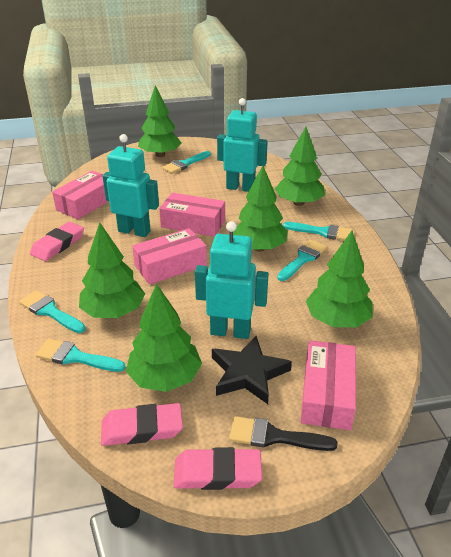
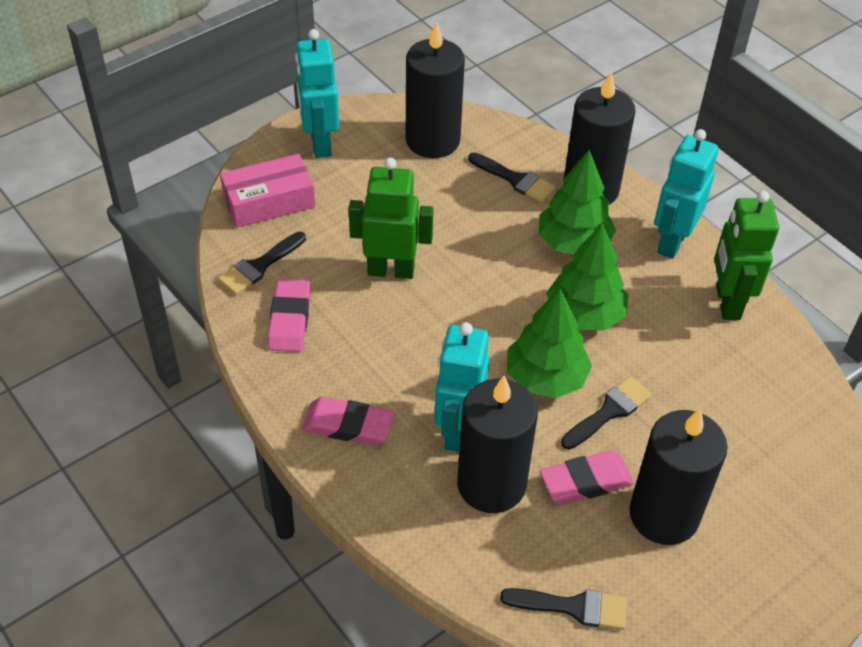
black brush: 1 -> 4
black candle: 0 -> 4
black star: 1 -> 0
green robot: 0 -> 2
green tree: 6 -> 3
pink box: 4 -> 1
turquoise brush: 5 -> 0

